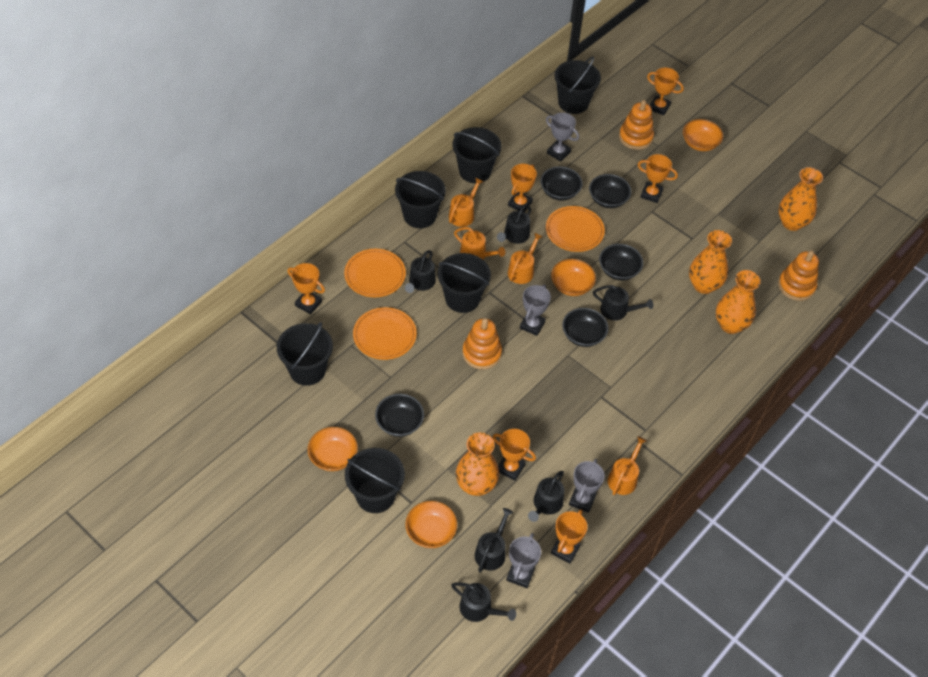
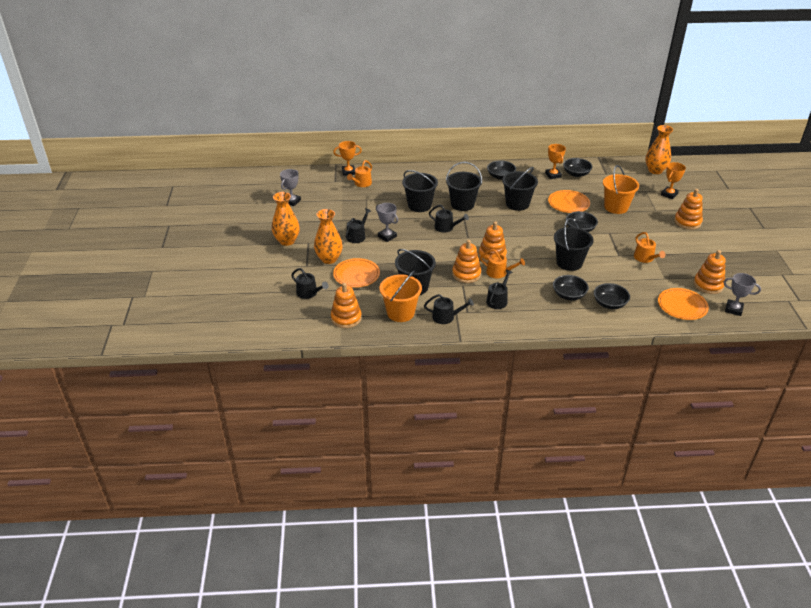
black bucket: 6 -> 5
black watering can: 6 -> 5
grey trophy: 4 -> 3
orange bowl: 4 -> 0
orange bucket: 0 -> 2
orange stacking toy: 3 -> 5
orange trophy: 6 -> 3
orange vase: 4 -> 3
orange watering can: 4 -> 3

